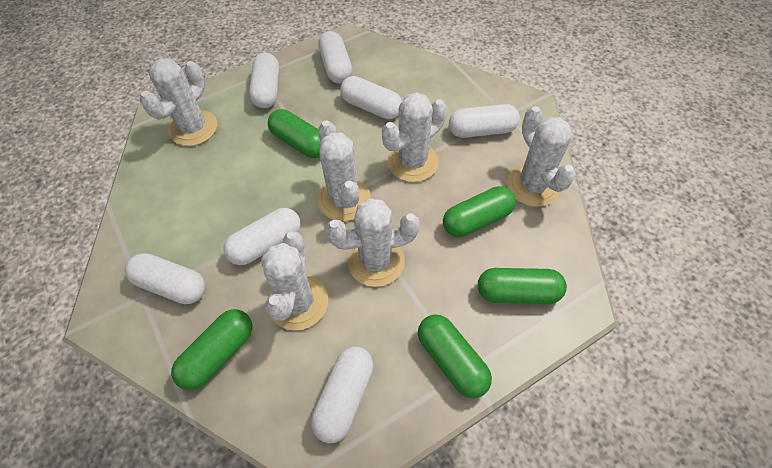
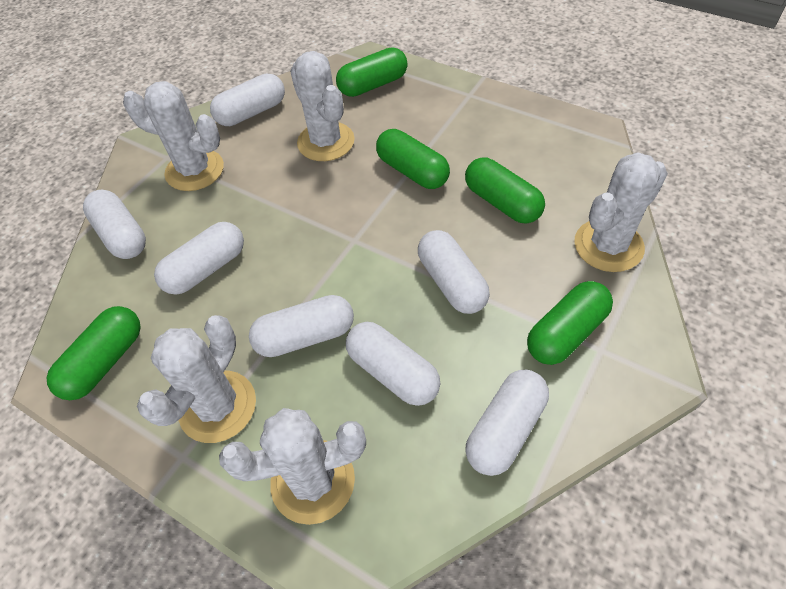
white cactus: 6 -> 5

